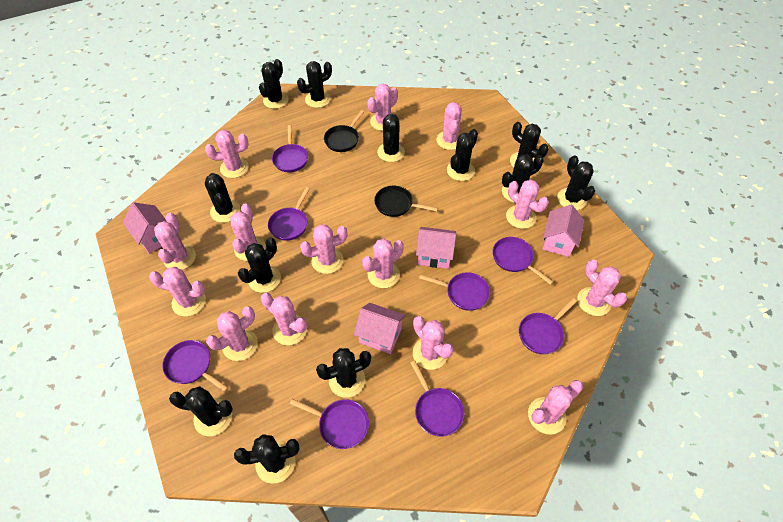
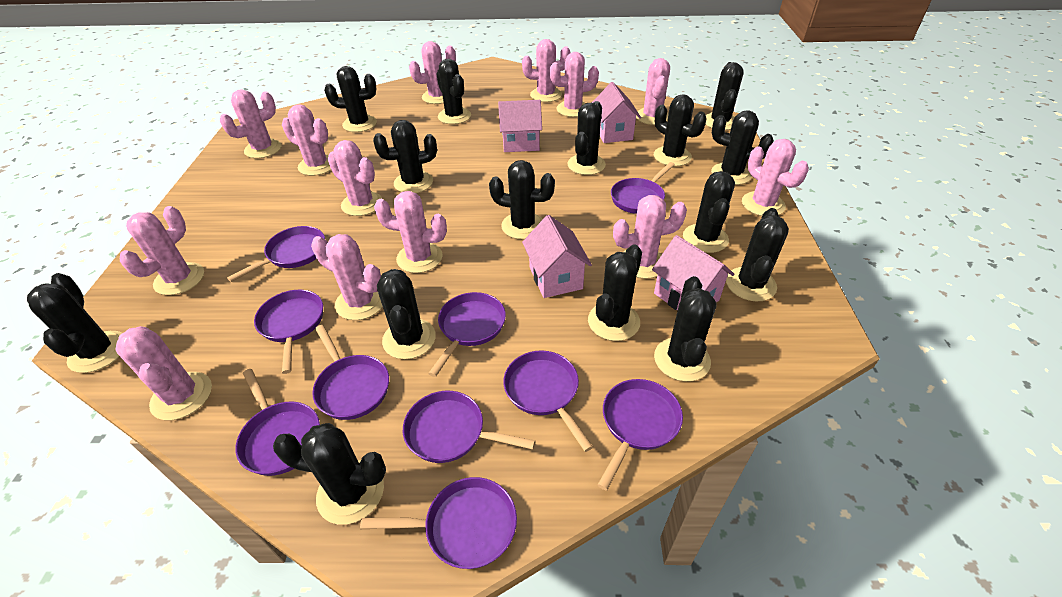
black cactus: 12 -> 15
black pan: 2 -> 0
pink cactus: 14 -> 13
purple pan: 8 -> 10

